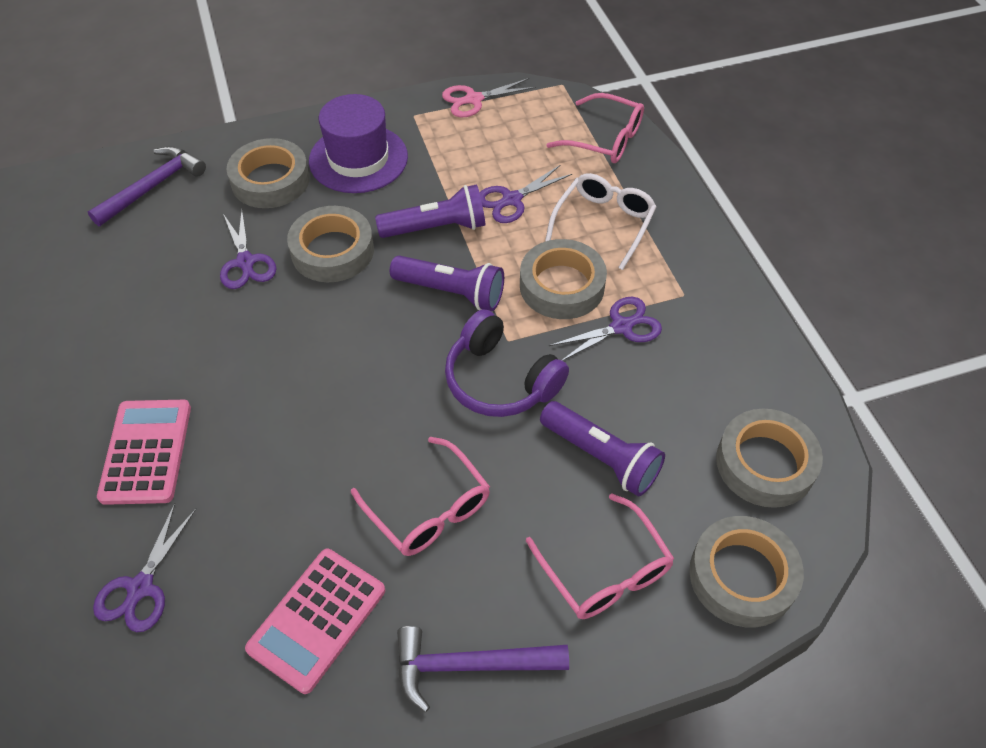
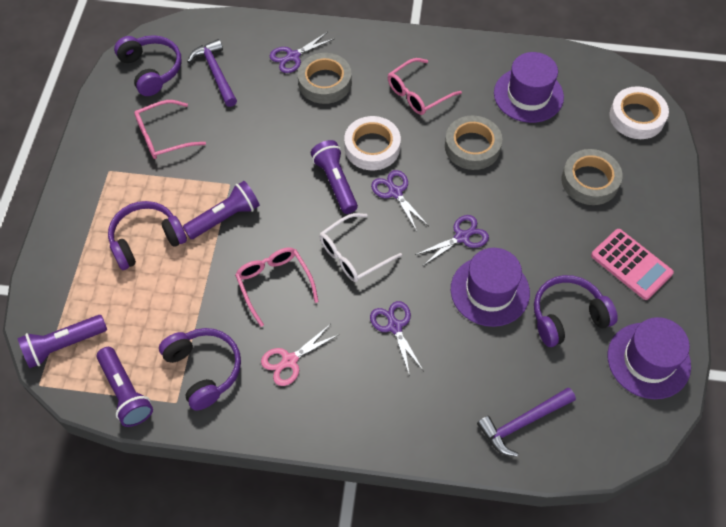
grey tape: 5 -> 3
pink calculator: 2 -> 1
purple flashlight: 3 -> 4
purple hat: 1 -> 3
purple headphones: 1 -> 4
white tape: 0 -> 2

